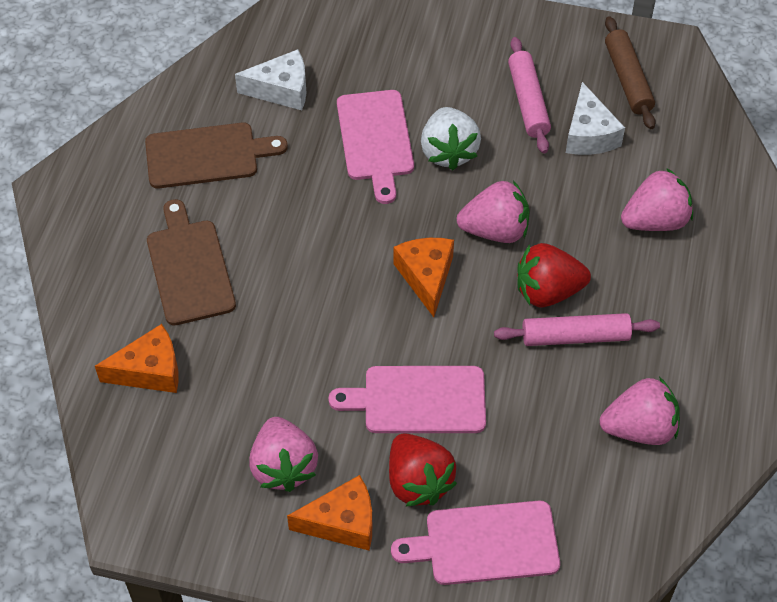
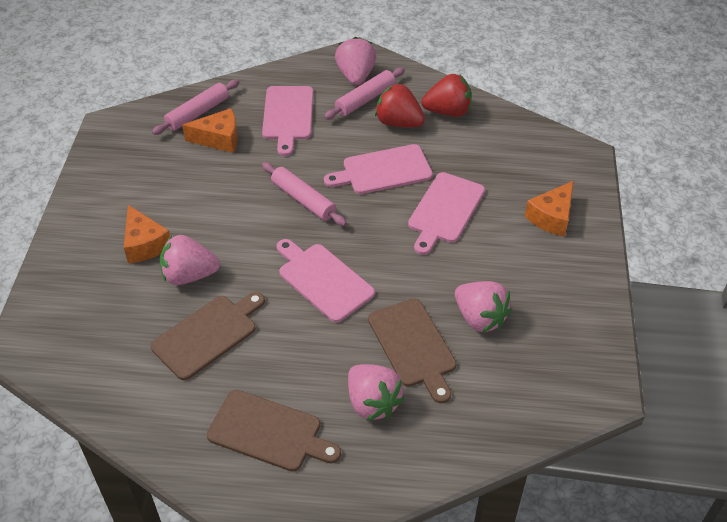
brown cutting board: 2 -> 3
brown rolling pin: 1 -> 0
pink cutting board: 3 -> 4
pink rolling pin: 2 -> 3
white cheese: 2 -> 0
white strawberry: 1 -> 0

